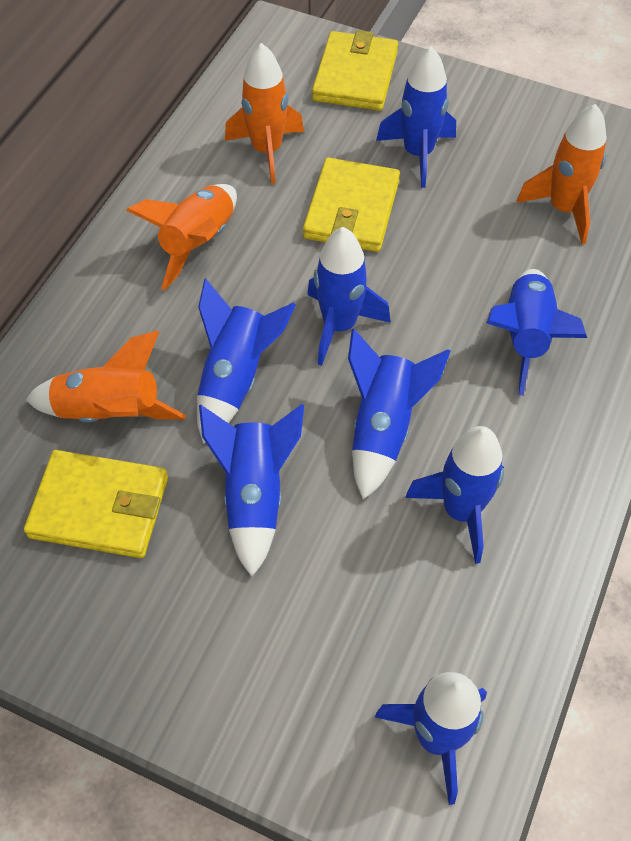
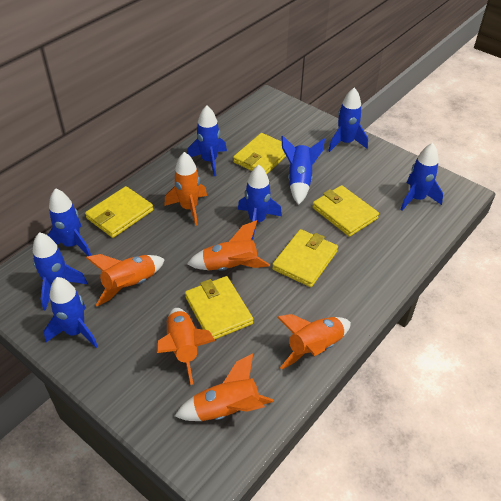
orange rocket: 4 -> 6
yellow wallet: 3 -> 5

